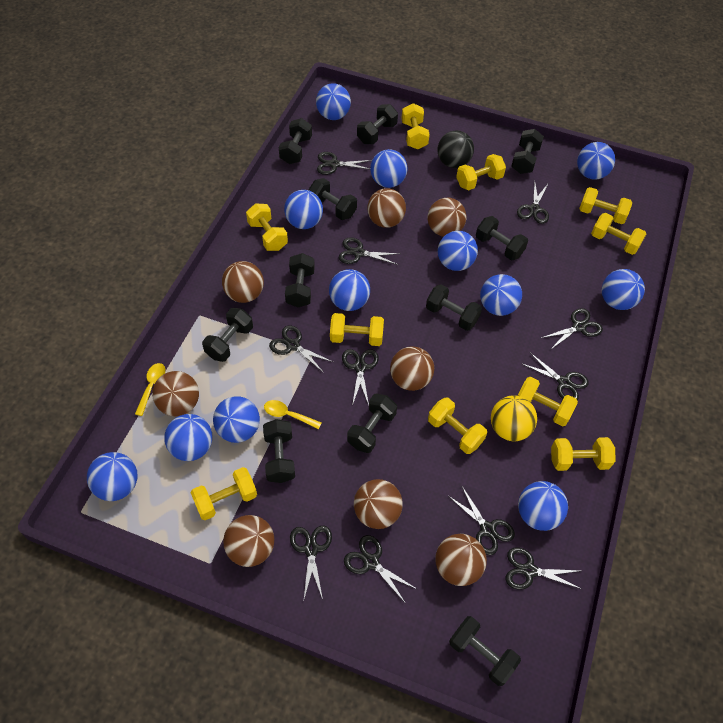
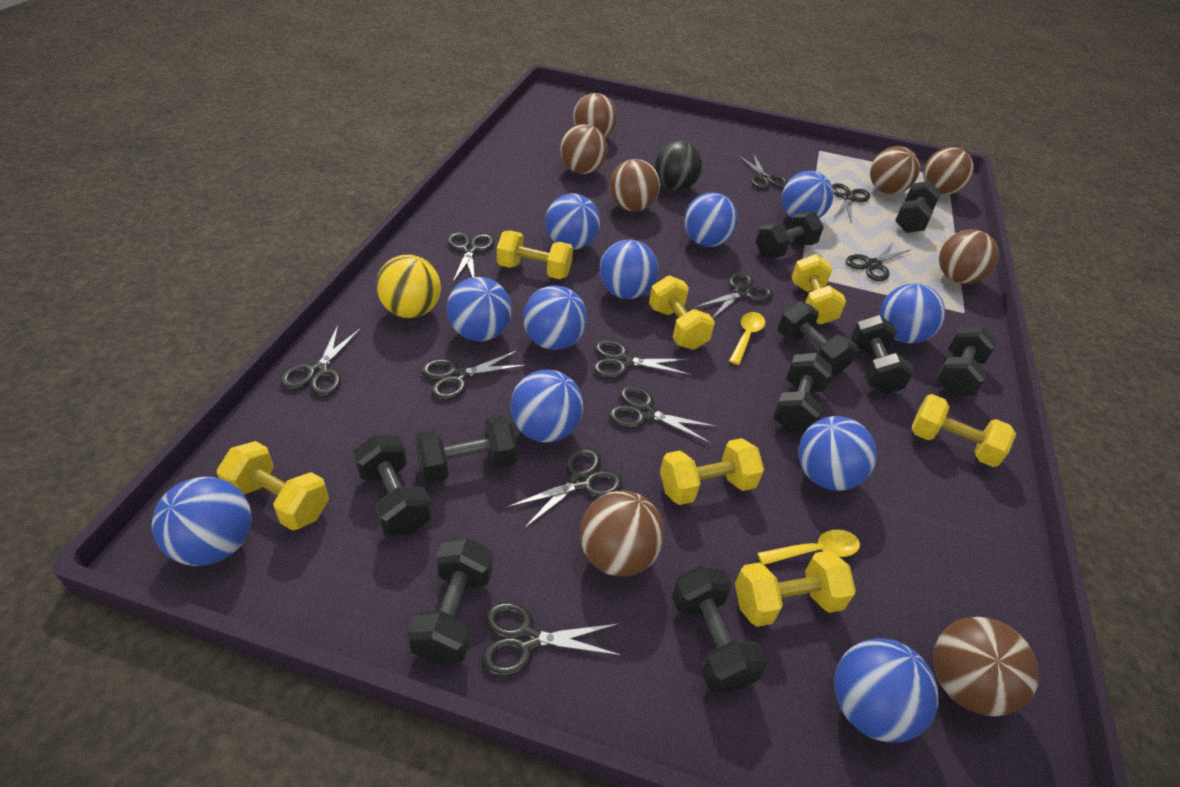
black dumbbell: 11 -> 10
blue ball: 12 -> 11
yellow dumbbell: 10 -> 7

